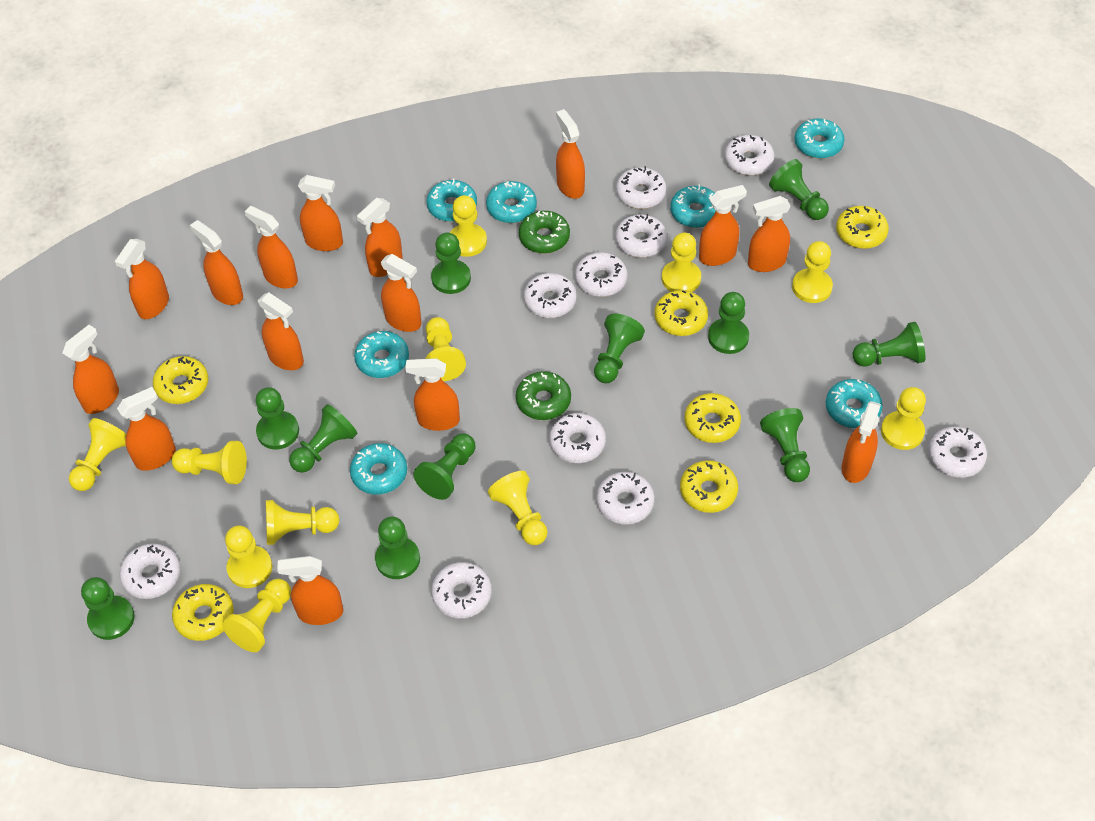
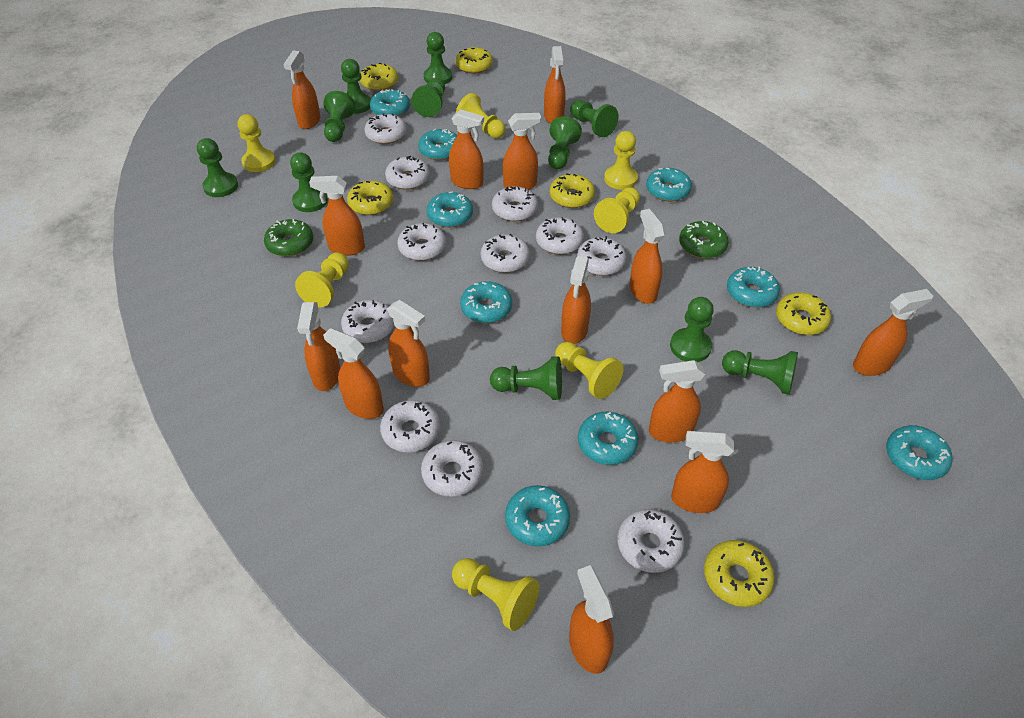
orange spray bottle: 15 -> 14
turquoise donut: 7 -> 9
white donut: 10 -> 11
yellow pawn: 11 -> 7

